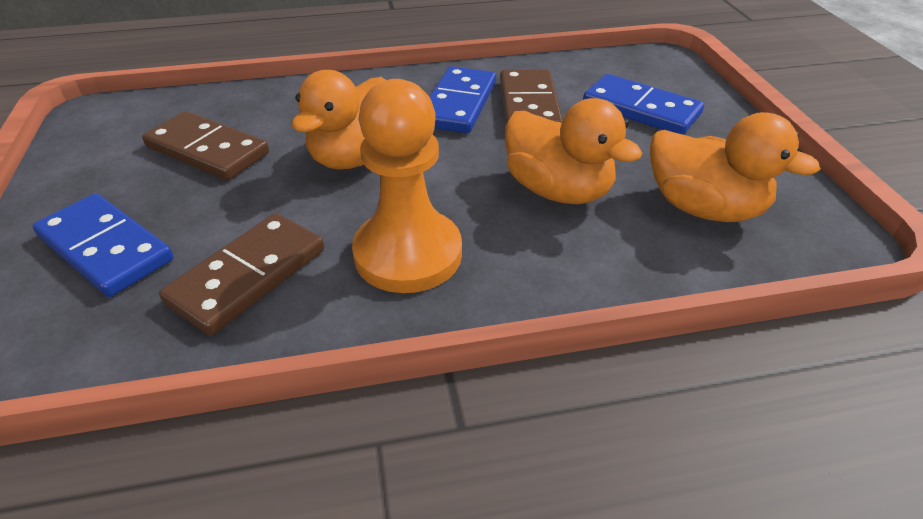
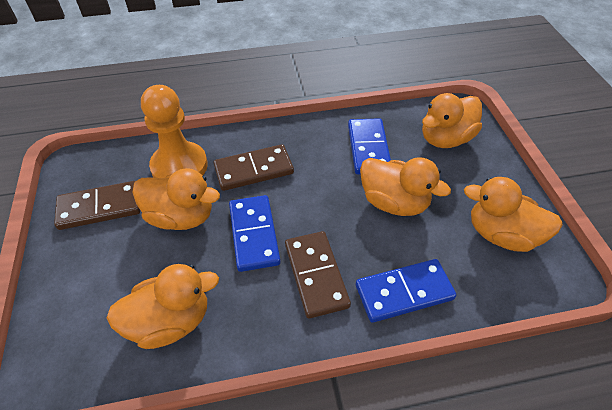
orange duck: 3 -> 5

